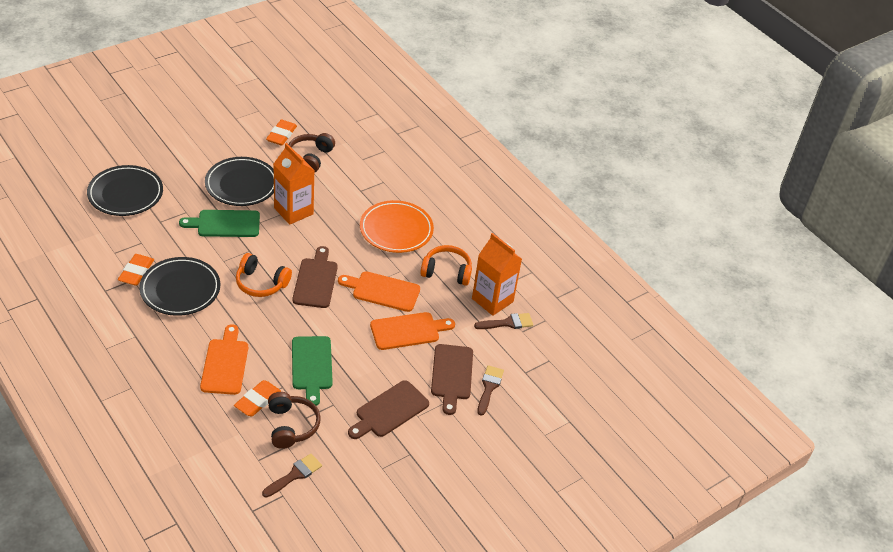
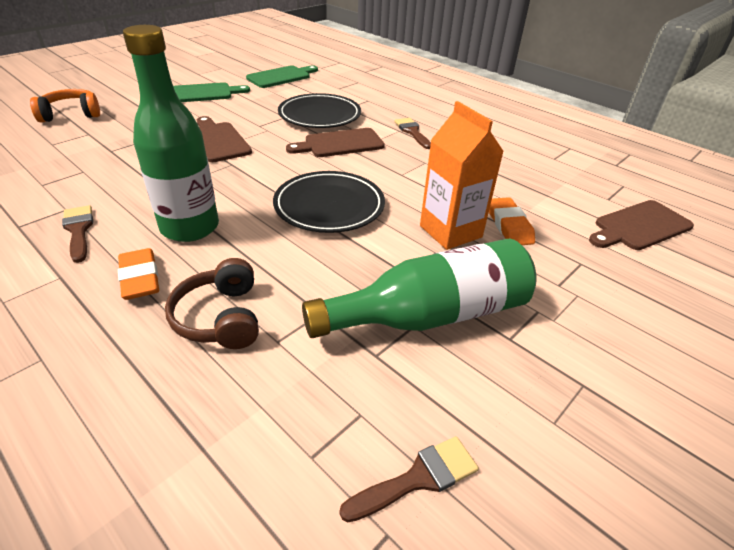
black plate: 3 -> 2
brown headphones: 2 -> 1
green bottle: 0 -> 2
orange carton: 2 -> 1
orange cutting board: 3 -> 0
orange eraser: 3 -> 2
orange headphones: 2 -> 1
orange plate: 1 -> 0

